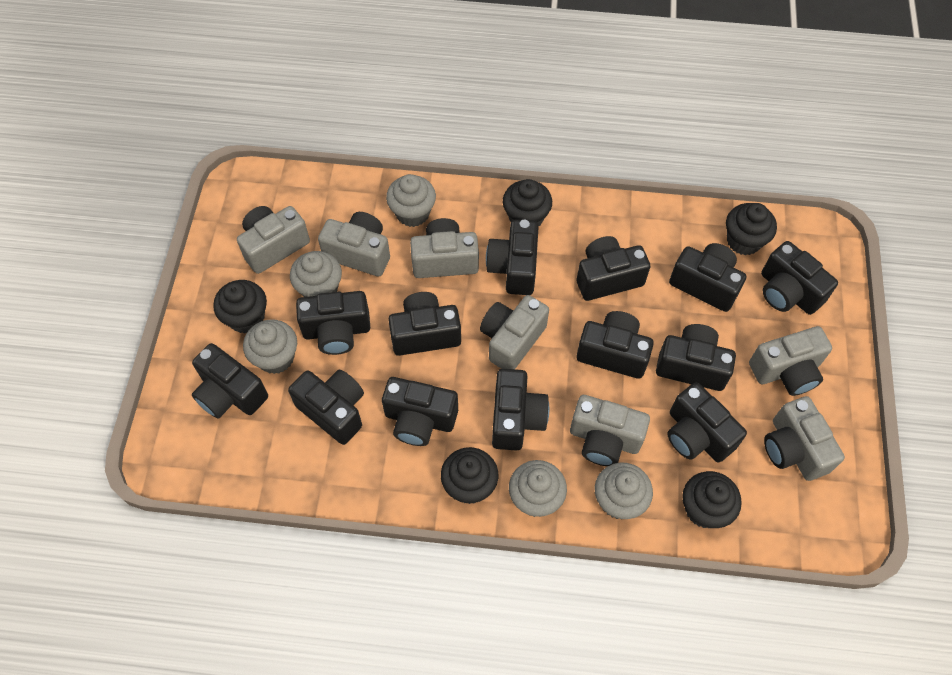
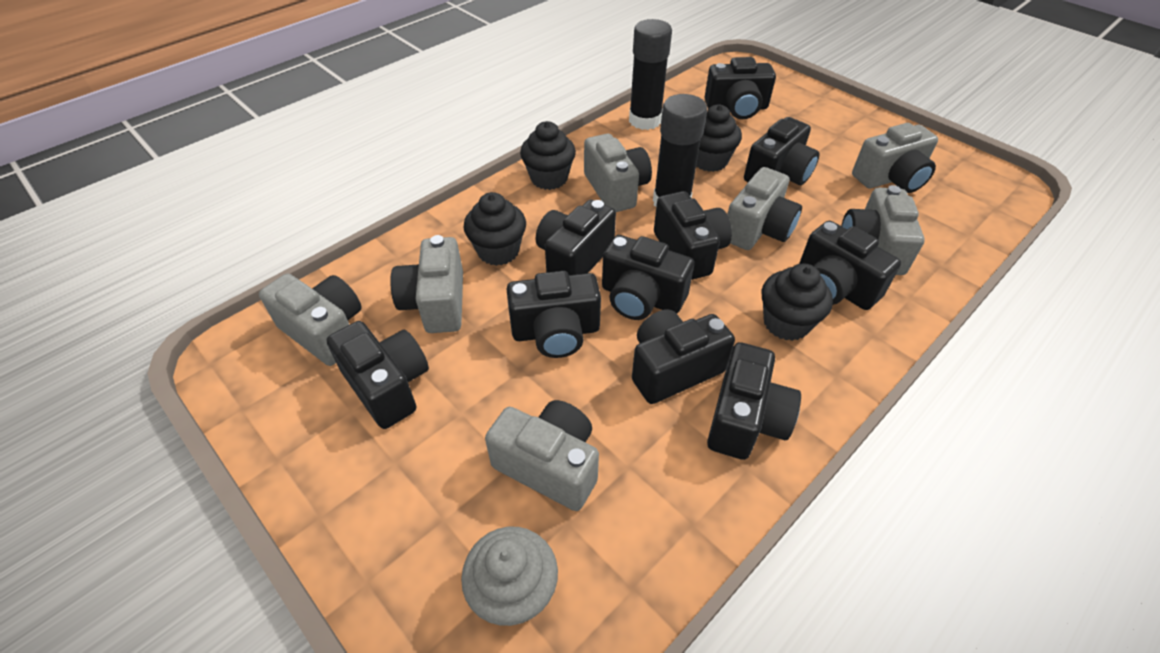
black camera: 13 -> 10
black cupcake: 5 -> 4
black glue stick: 0 -> 2
grey cupcake: 5 -> 1

